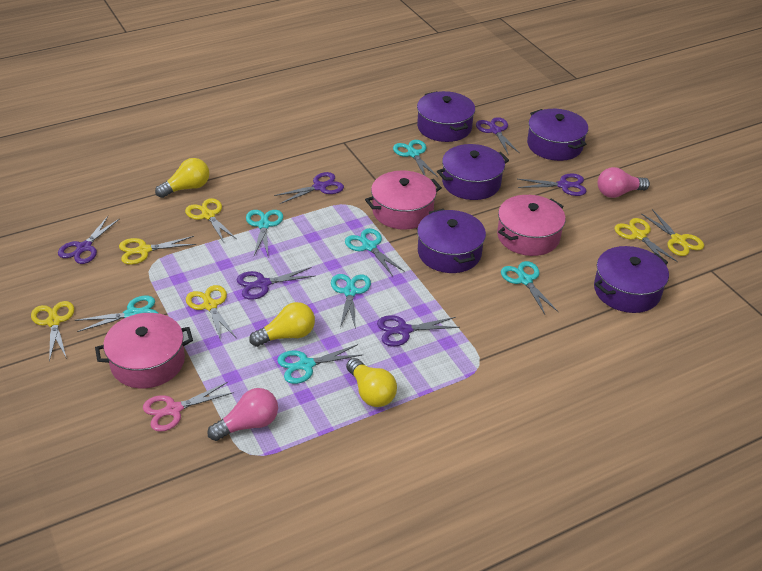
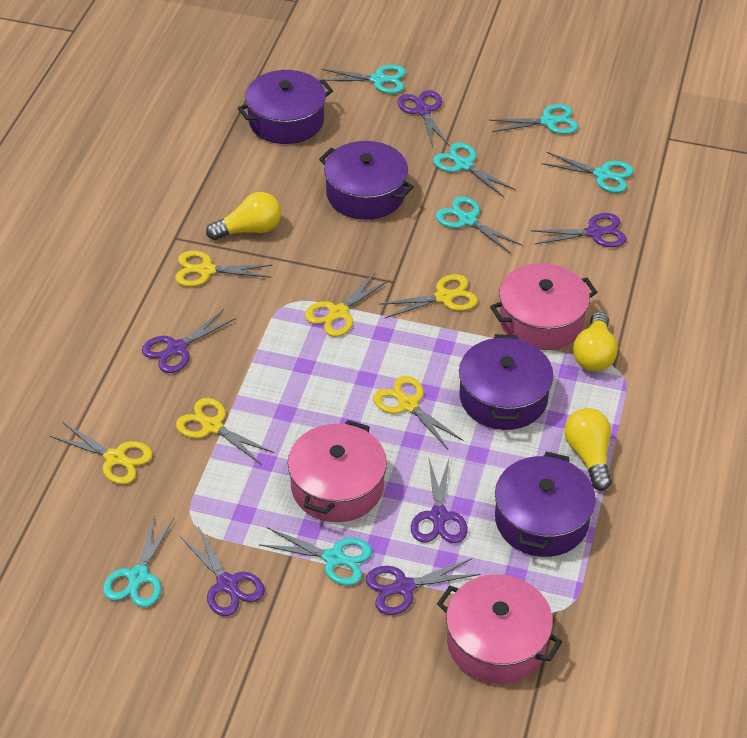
pink light bulb: 2 -> 0
pink scissors: 1 -> 0
purple pot: 5 -> 4

